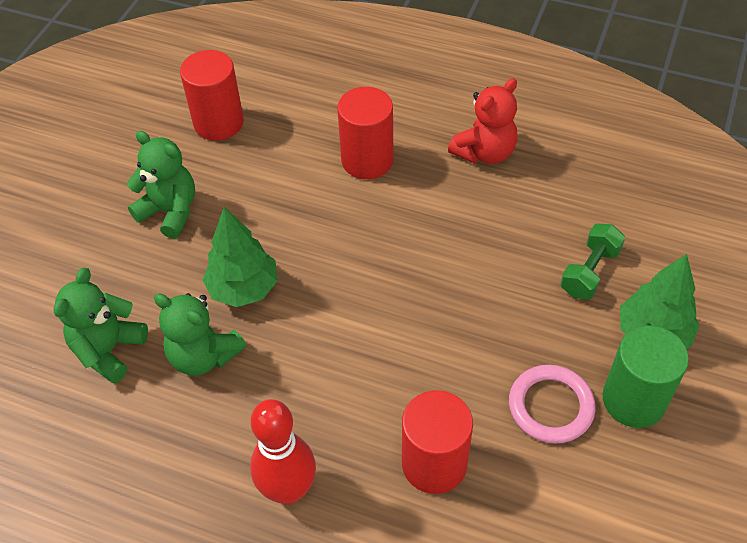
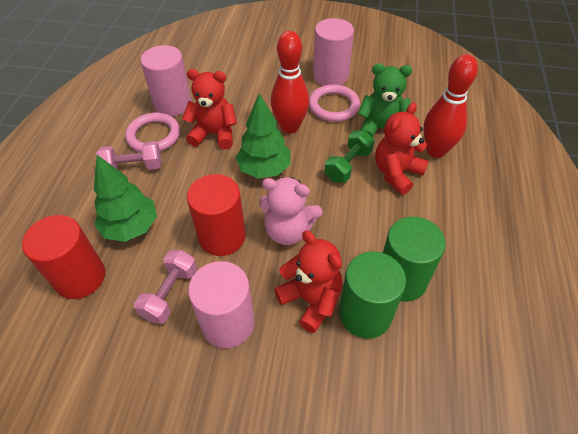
green cylinder: 1 -> 2
green teddy bear: 3 -> 1
pink cylinder: 0 -> 3
pink dumbbell: 0 -> 2
pink ring: 1 -> 2
pink teddy bear: 0 -> 1
red bowling pin: 1 -> 2
red cylinder: 3 -> 2
red teddy bear: 1 -> 3

